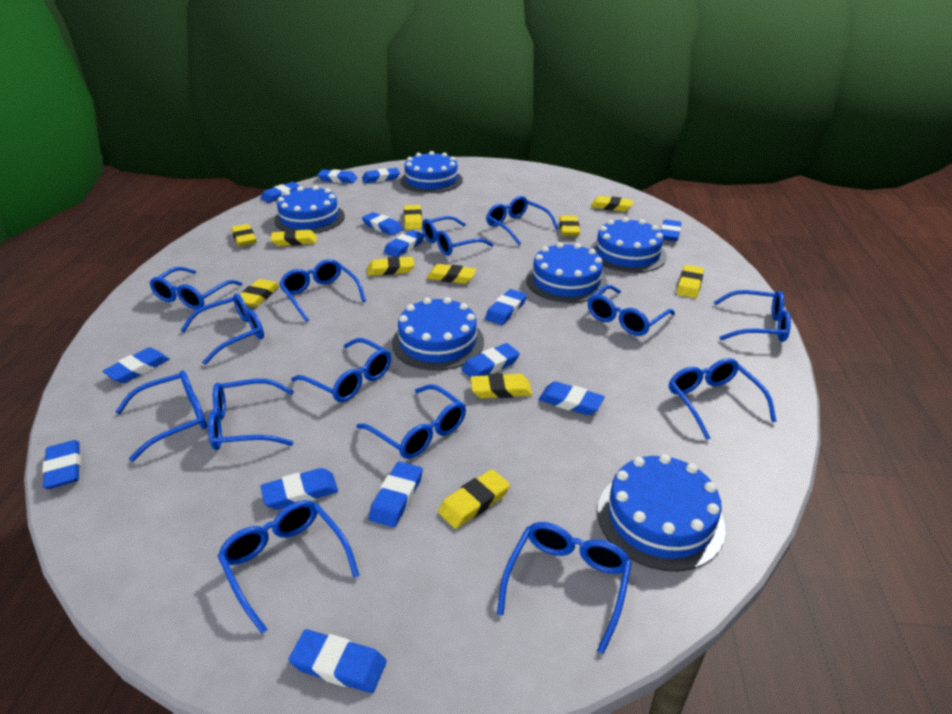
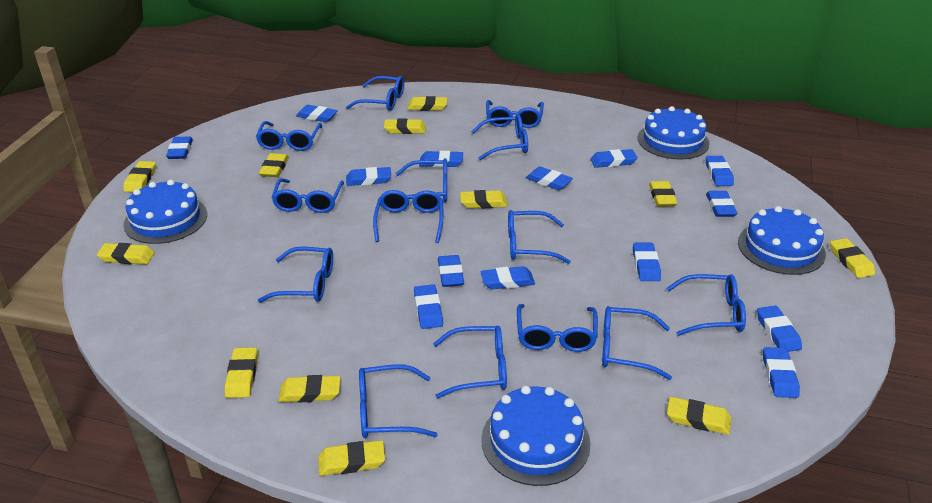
blue cake: 6 -> 4
yellow eraser: 11 -> 12

